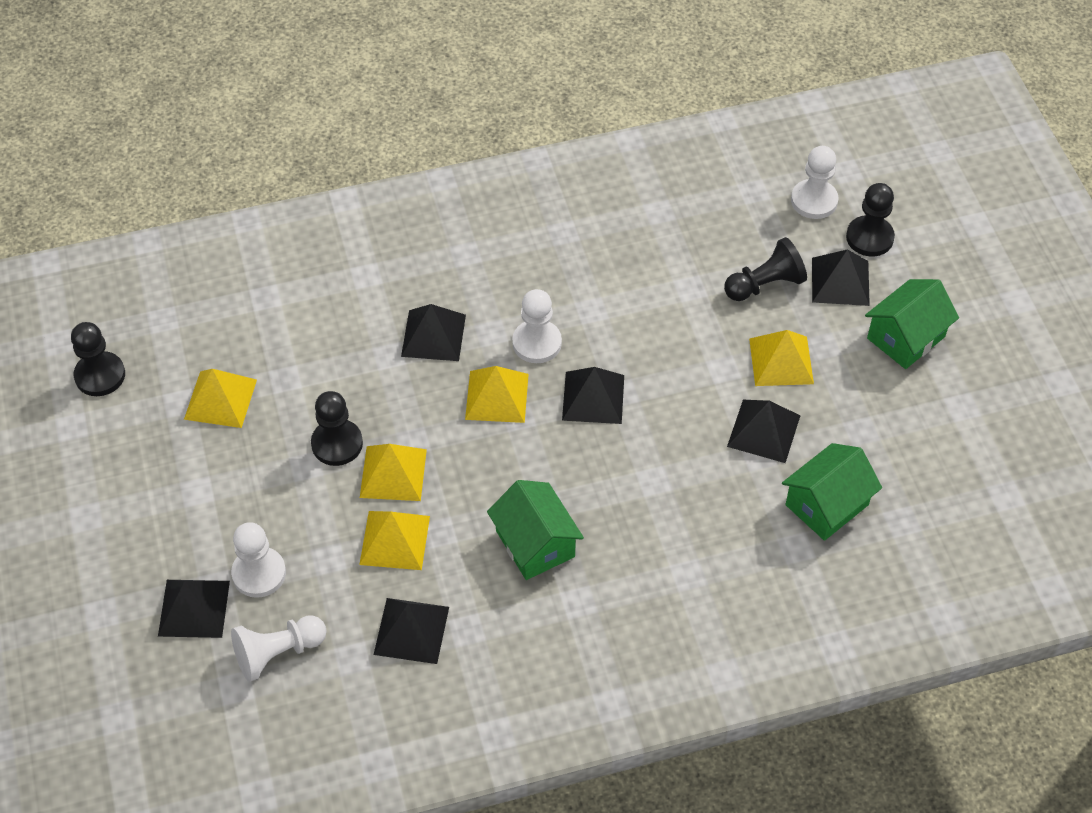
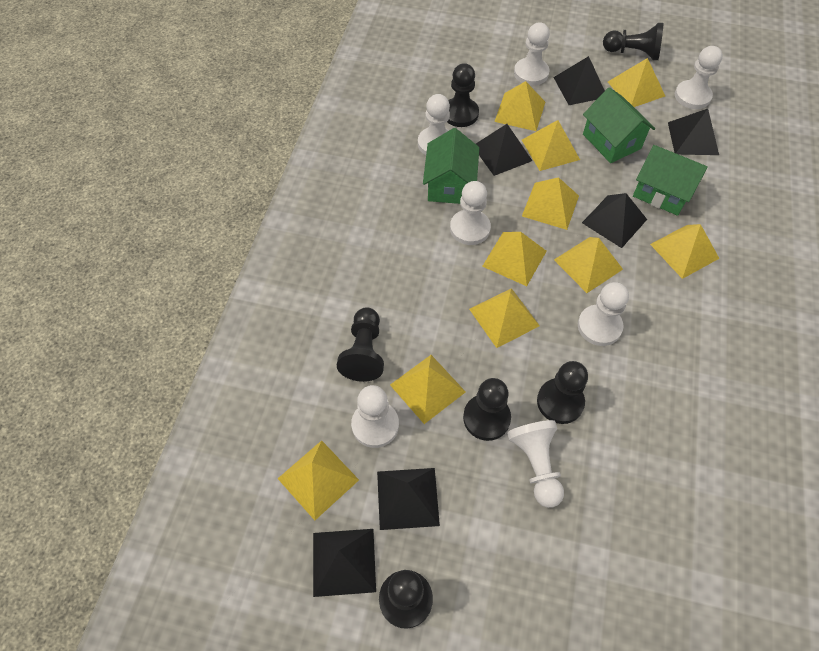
black pawn: 4 -> 6
white pawn: 4 -> 7
yellow pyramid: 5 -> 10

